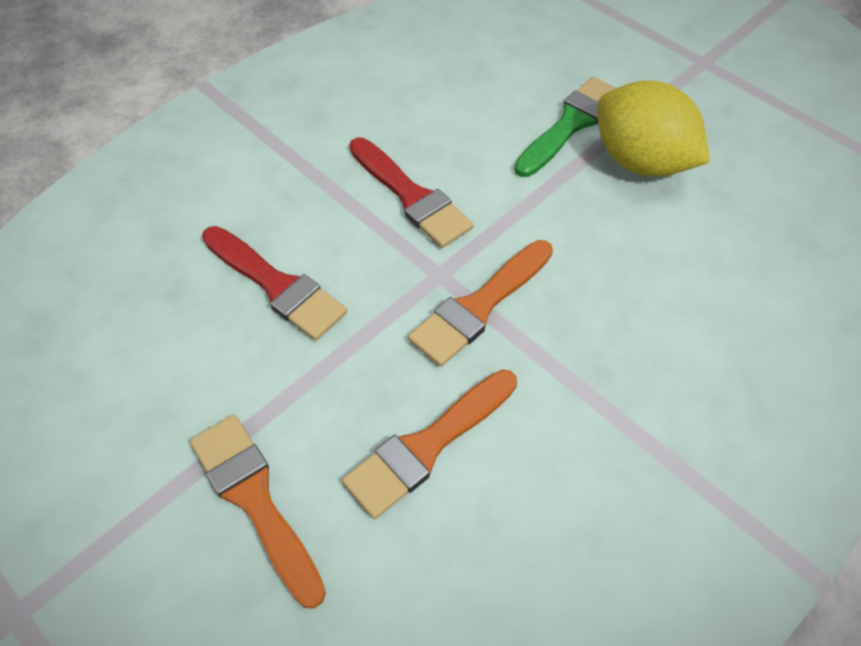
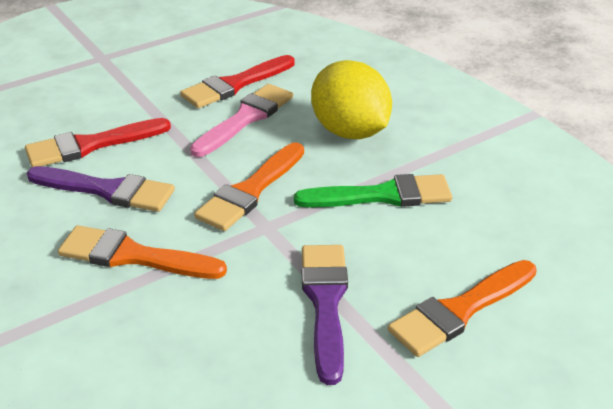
pink brush: 0 -> 1
purple brush: 0 -> 2

